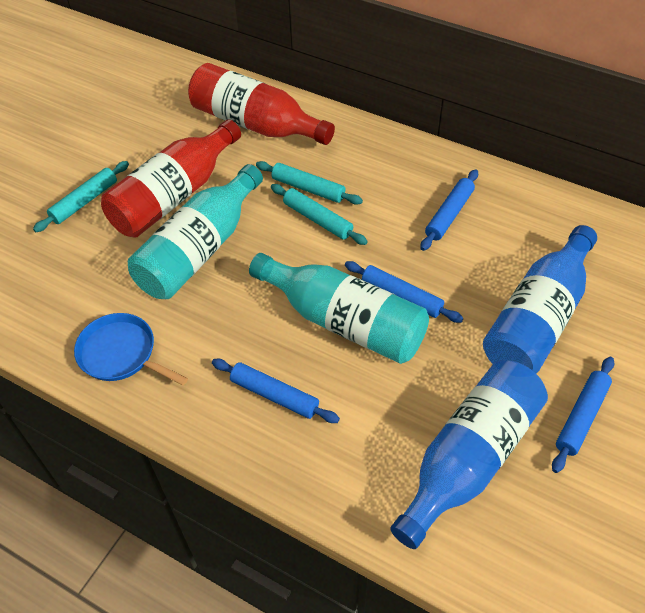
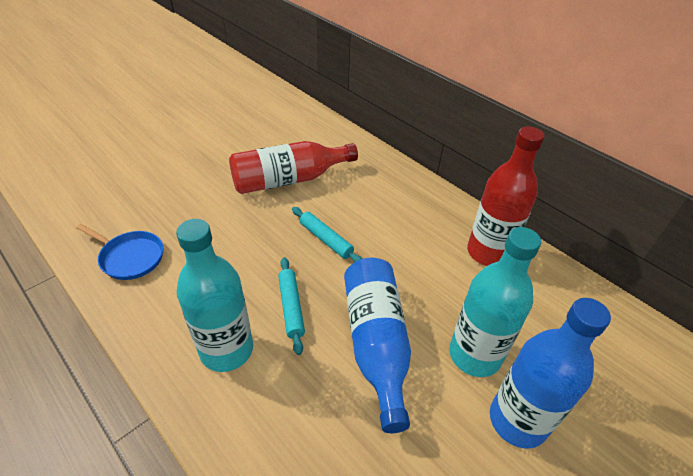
blue rolling pin: 4 -> 0
turquoise rolling pin: 3 -> 2

